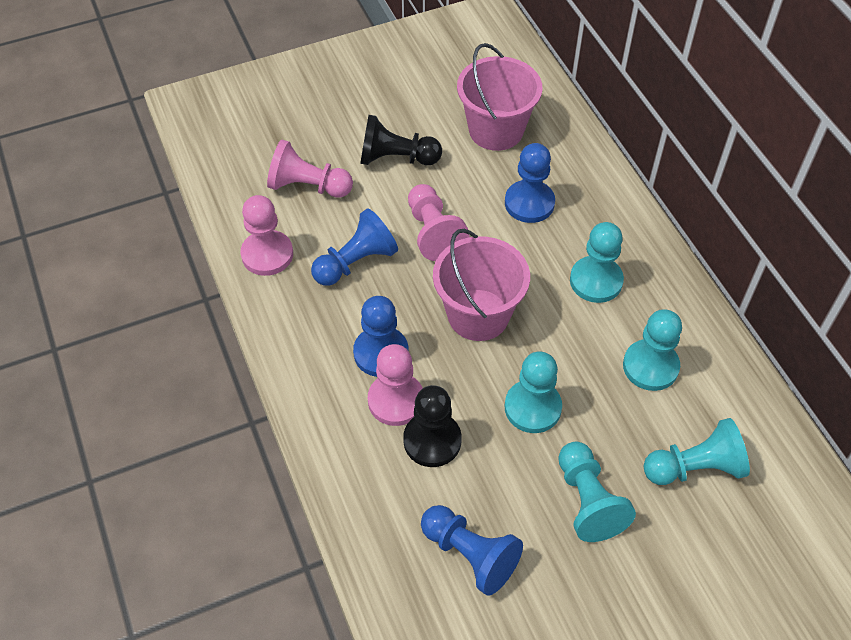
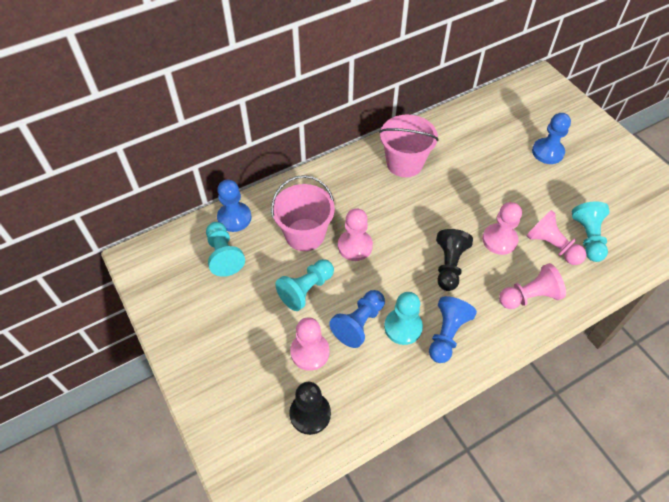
pink pawn: 4 -> 5
turquoise pawn: 5 -> 4

